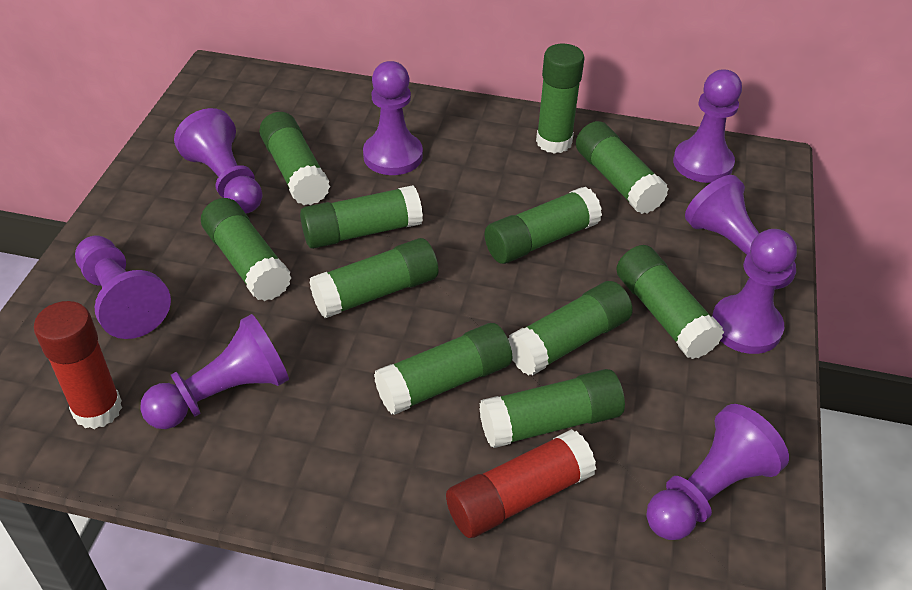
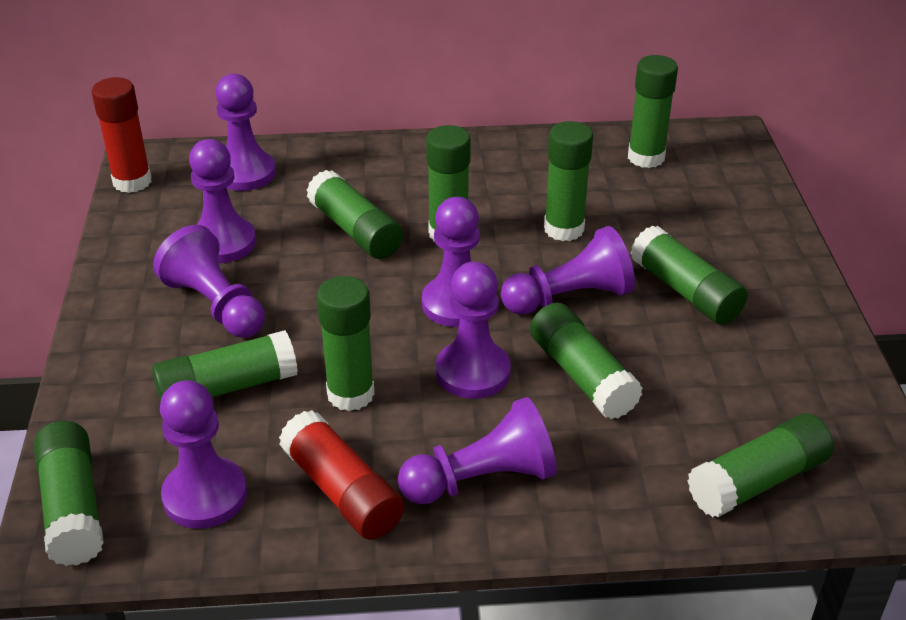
green glue stick: 11 -> 10

